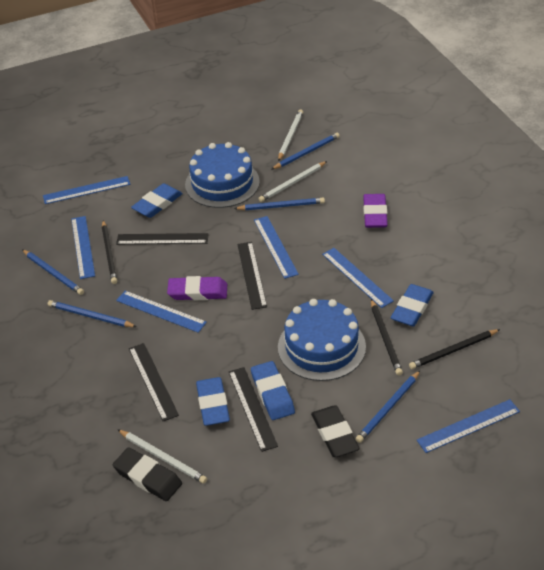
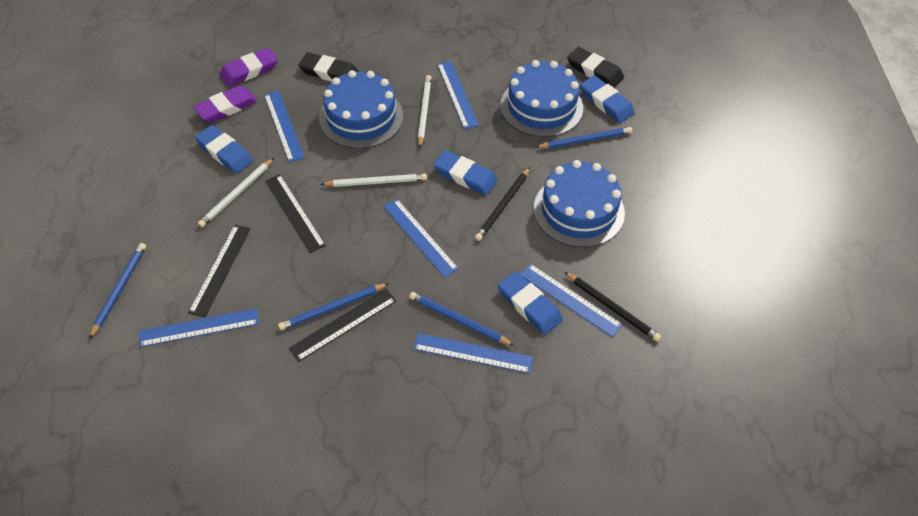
black pencil: 3 -> 2
black ruler: 4 -> 3
blue cake: 2 -> 3
blue pencil: 5 -> 4

